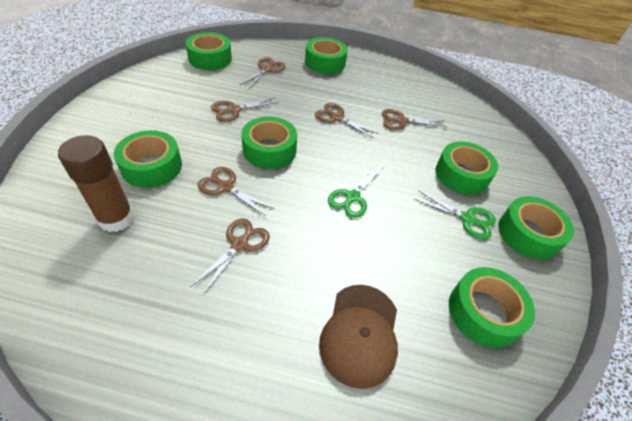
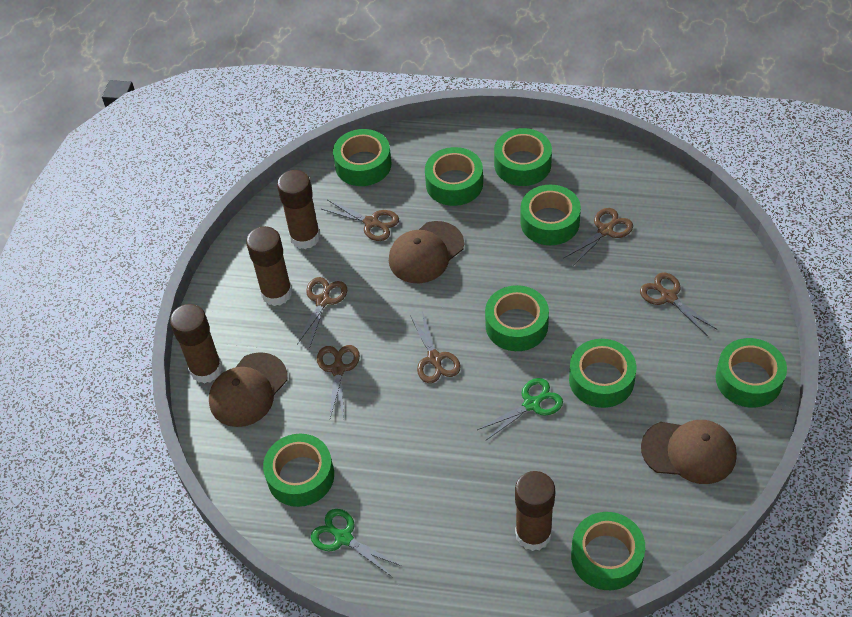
brown cap: 1 -> 3
brown glue stick: 1 -> 4
green tape: 7 -> 9

